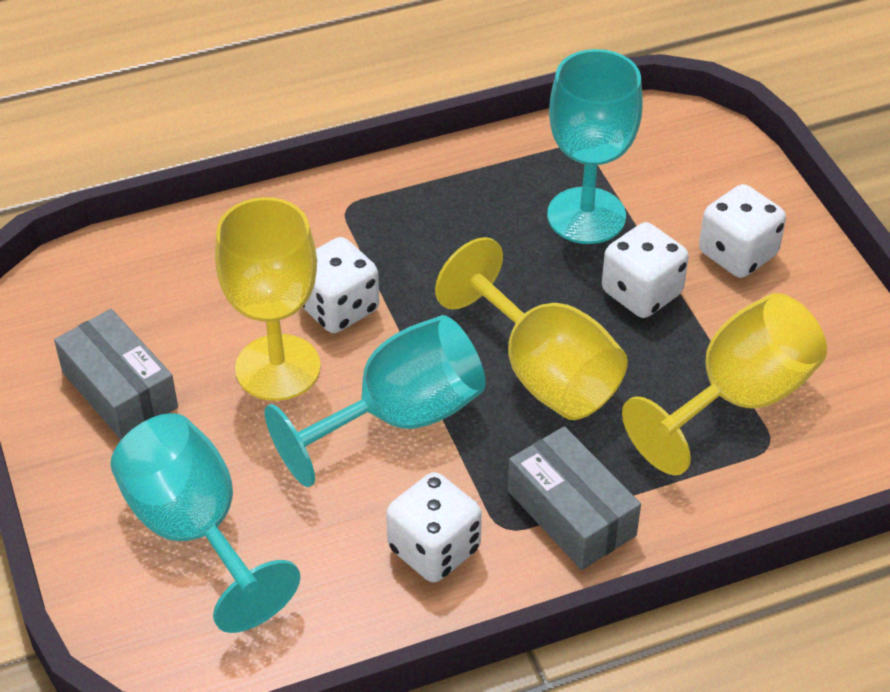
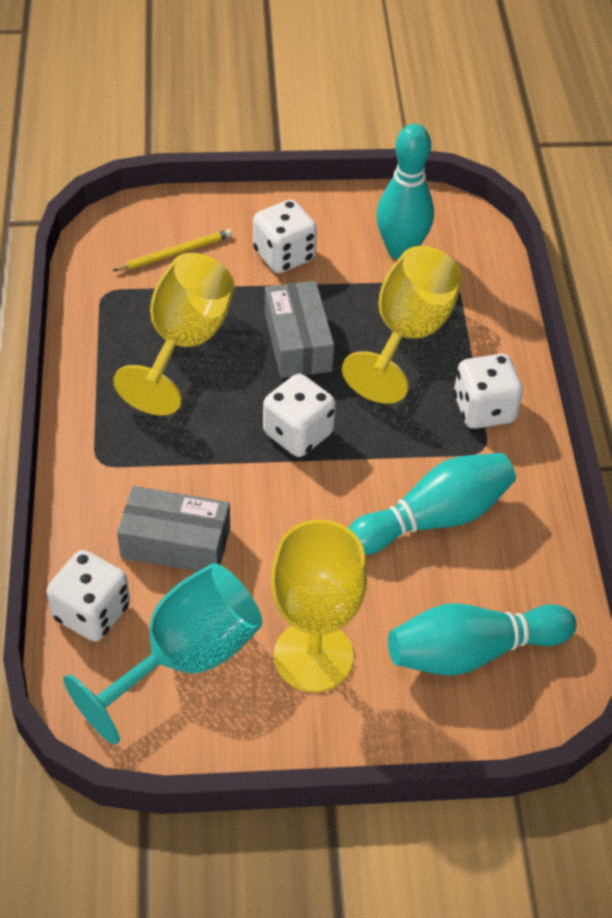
turquoise bowling pin: 0 -> 3
turquoise goblet: 3 -> 1
yellow pencil: 0 -> 1

